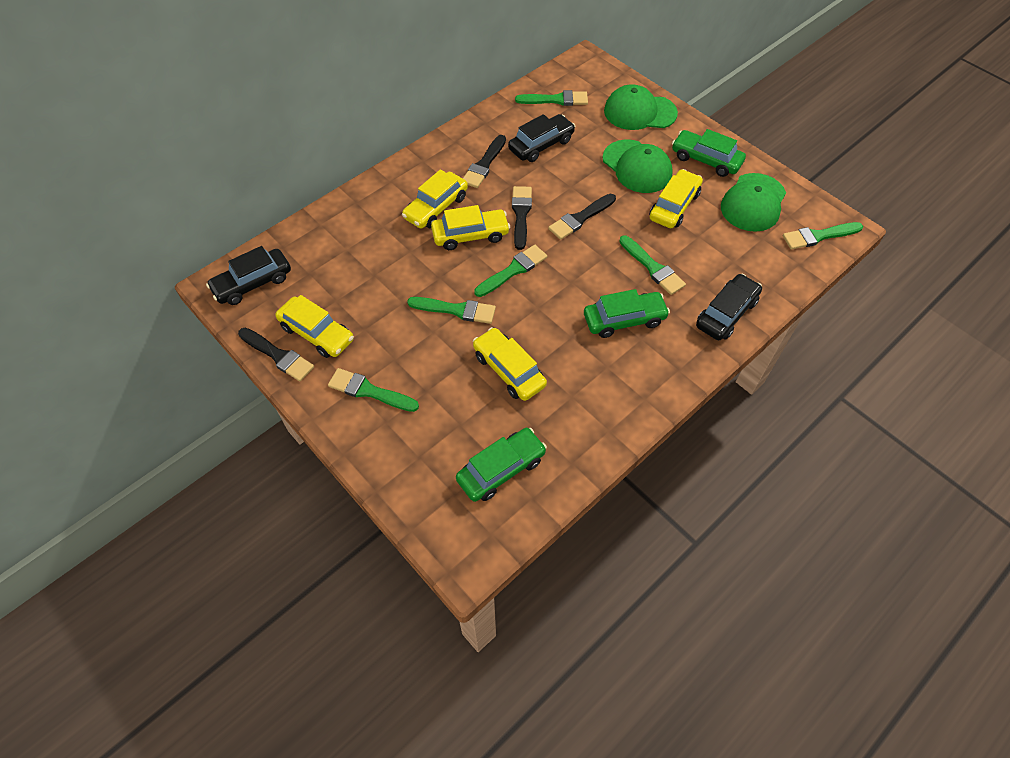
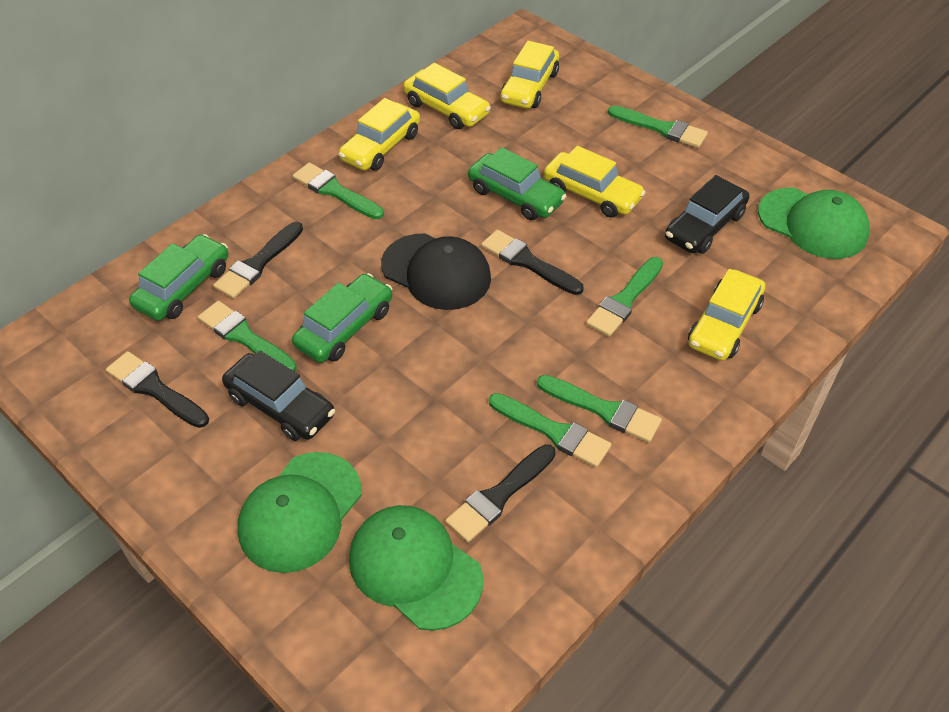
black cap: 0 -> 1
black car: 3 -> 2

